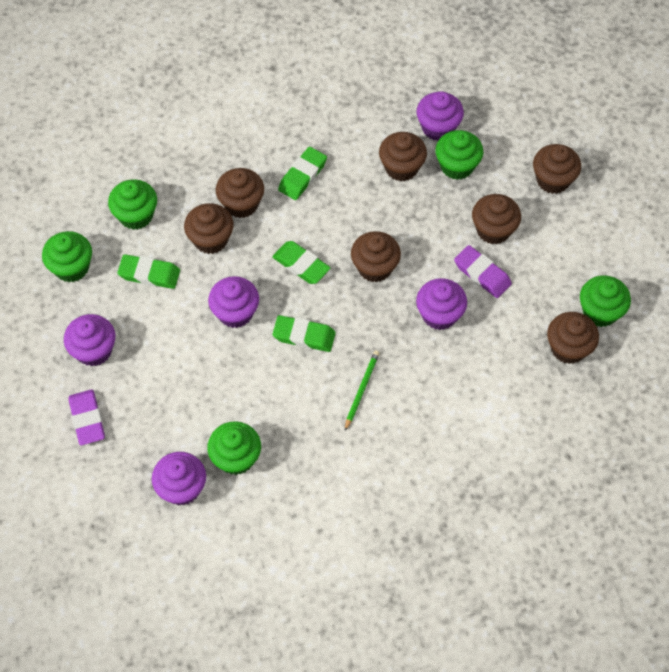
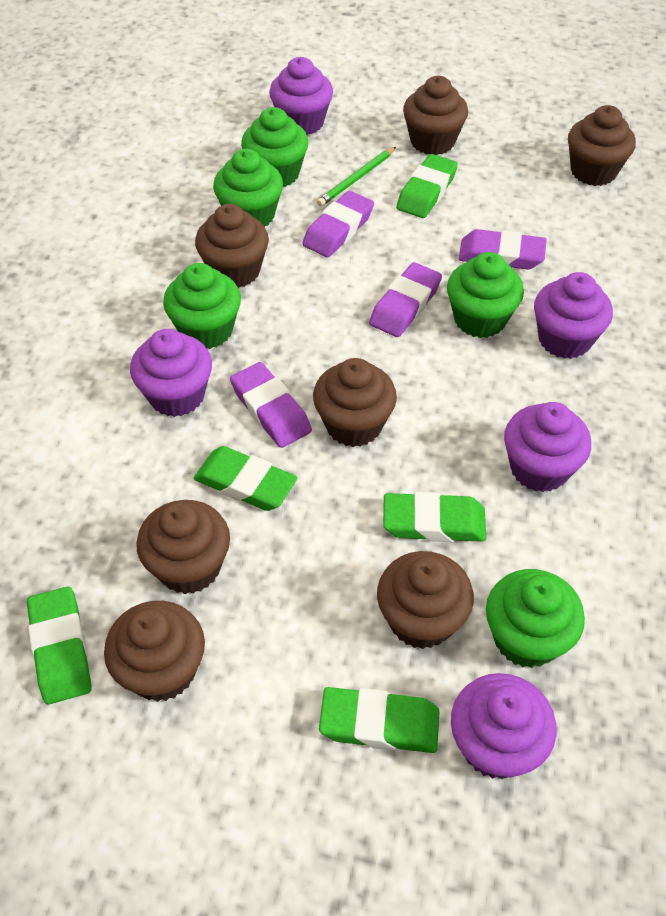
green eraser: 4 -> 5
purple eraser: 2 -> 4

